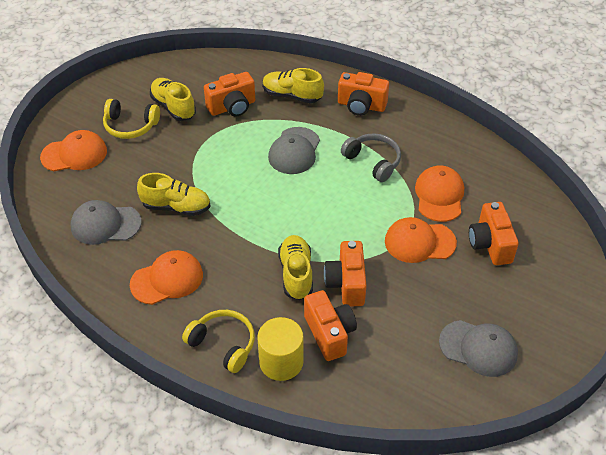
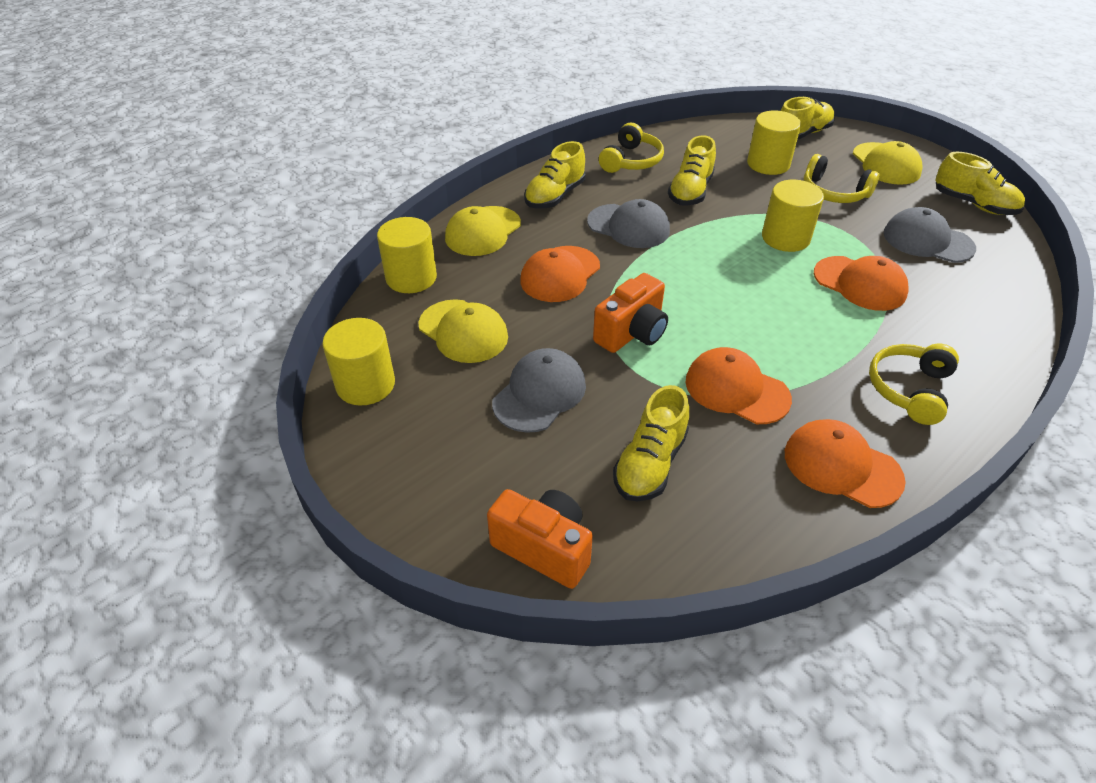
grey headphones: 1 -> 0
orange camera: 5 -> 2
yellow cap: 0 -> 3
yellow cylinder: 1 -> 4
yellow headphones: 2 -> 3
yellow shoe: 4 -> 5

